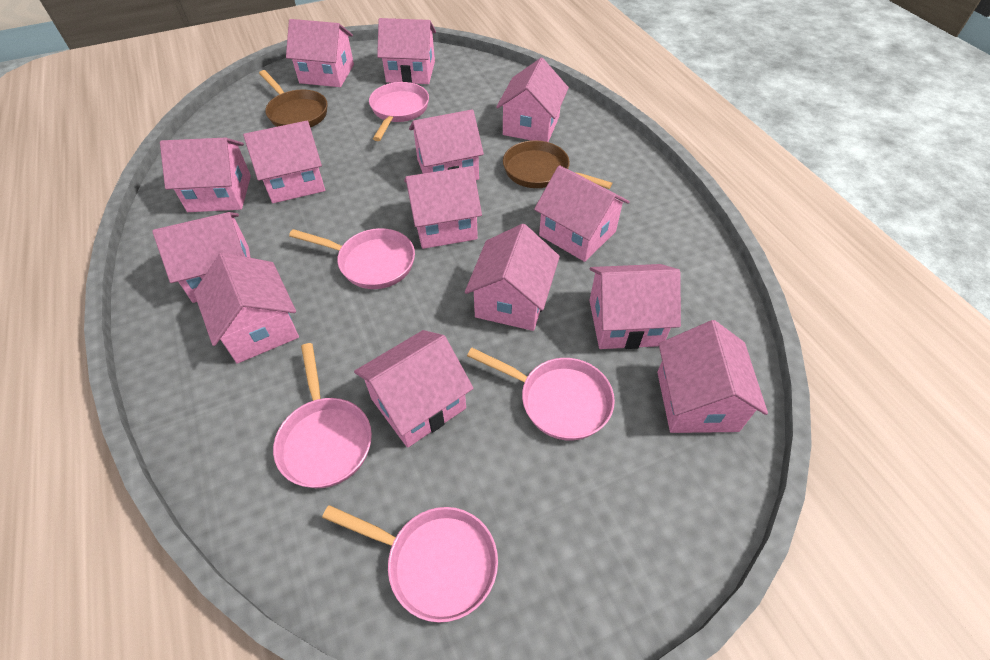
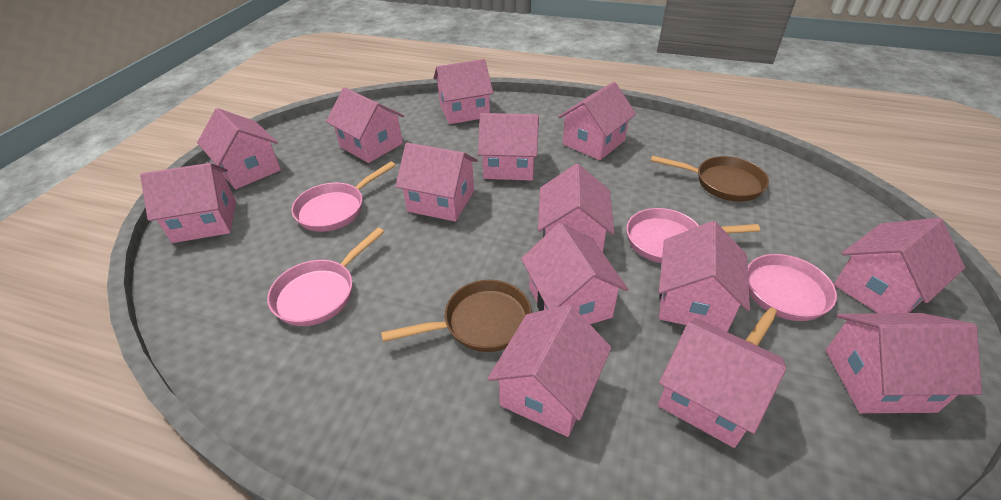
pink pan: 5 -> 4

